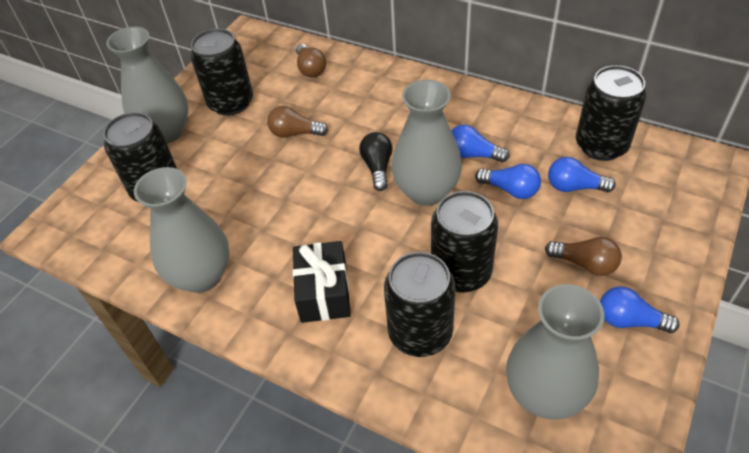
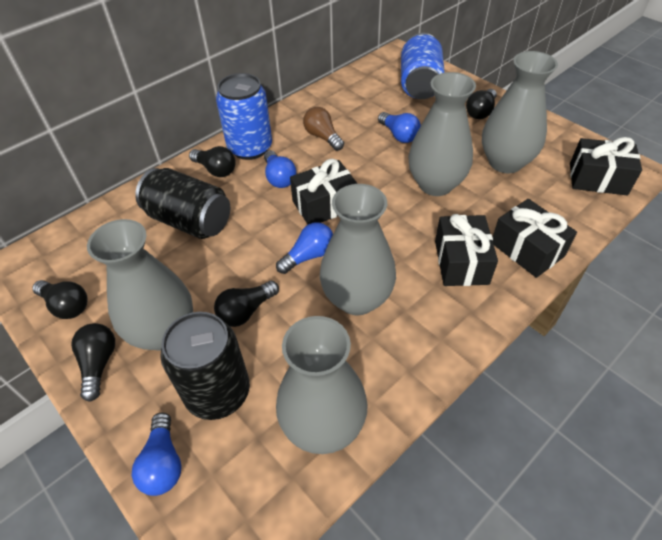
black can: 5 -> 2
black gift: 1 -> 4
black light bulb: 1 -> 5
blue can: 0 -> 2
brown light bulb: 3 -> 1
grey vase: 4 -> 5

